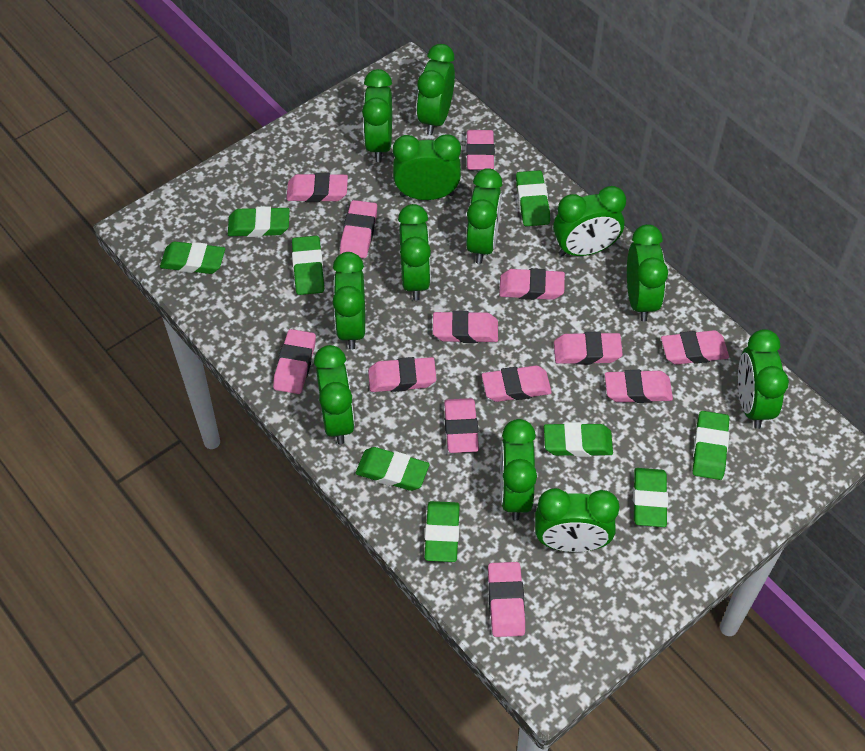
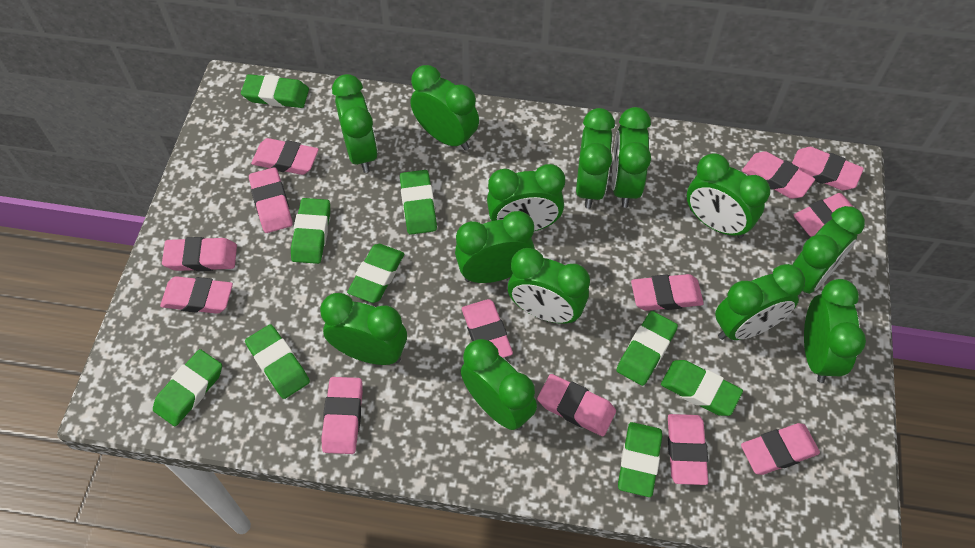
green clock: 12 -> 13

